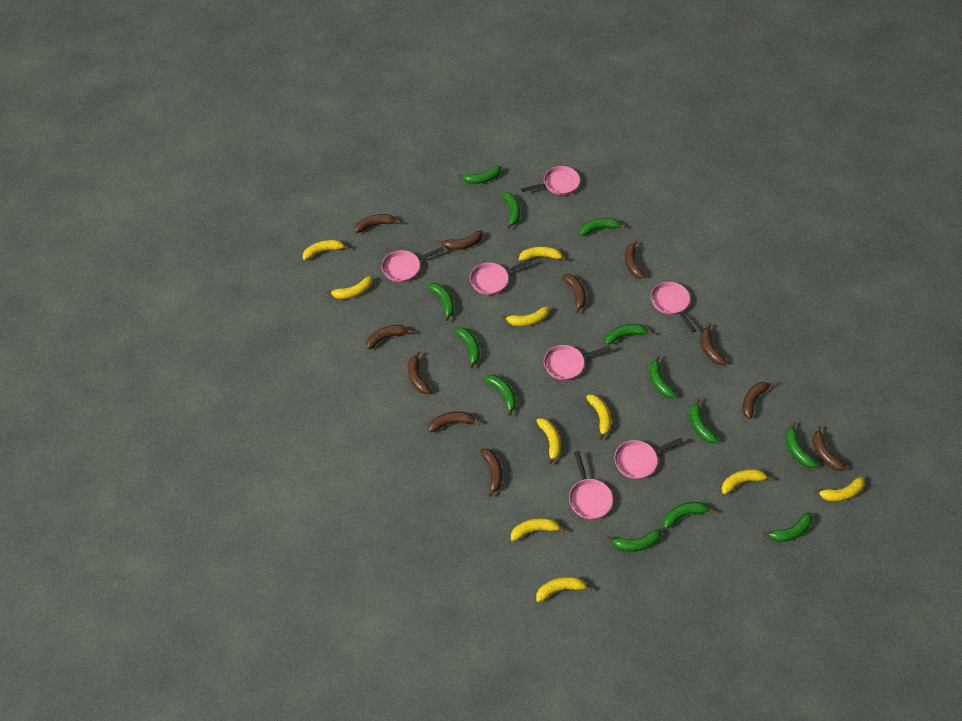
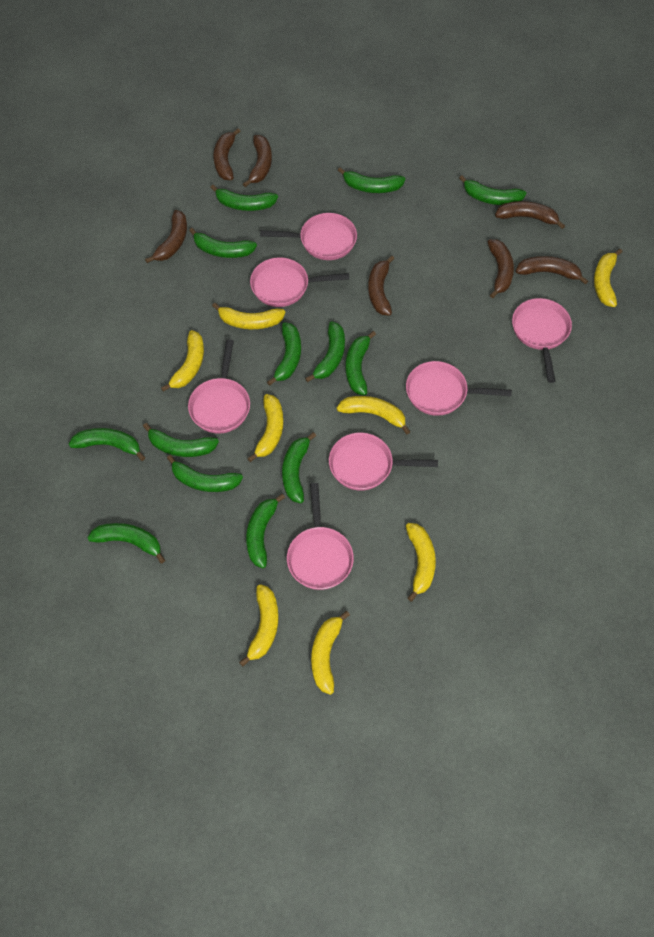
brown banana: 11 -> 7
yellow banana: 10 -> 8

